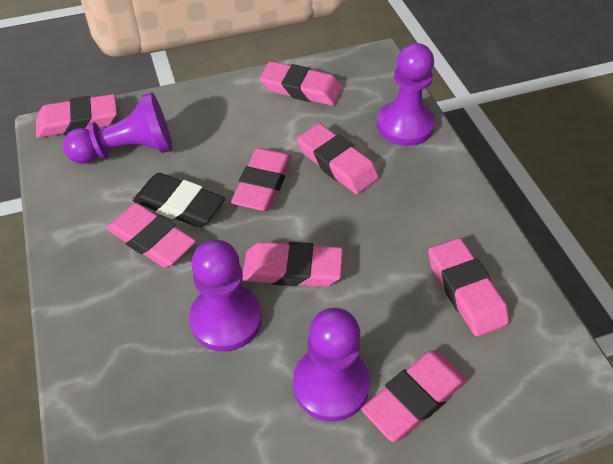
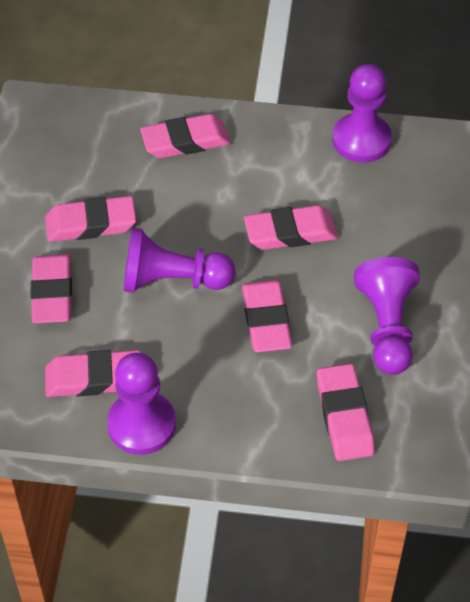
black eraser: 1 -> 0
pink eraser: 8 -> 7

